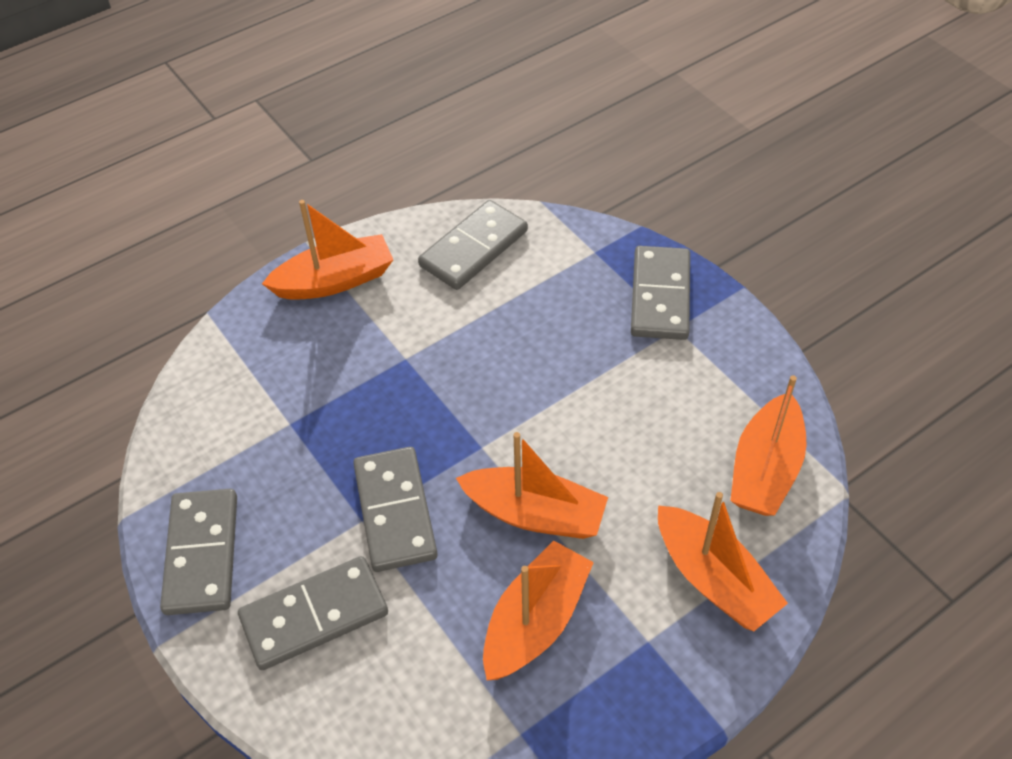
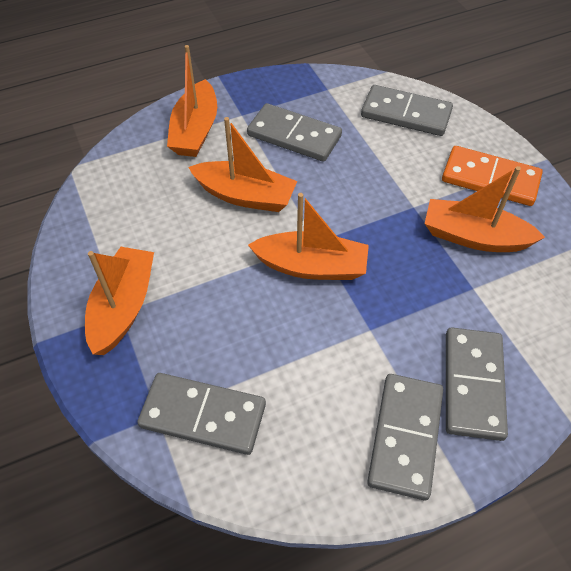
orange domino: 0 -> 1

